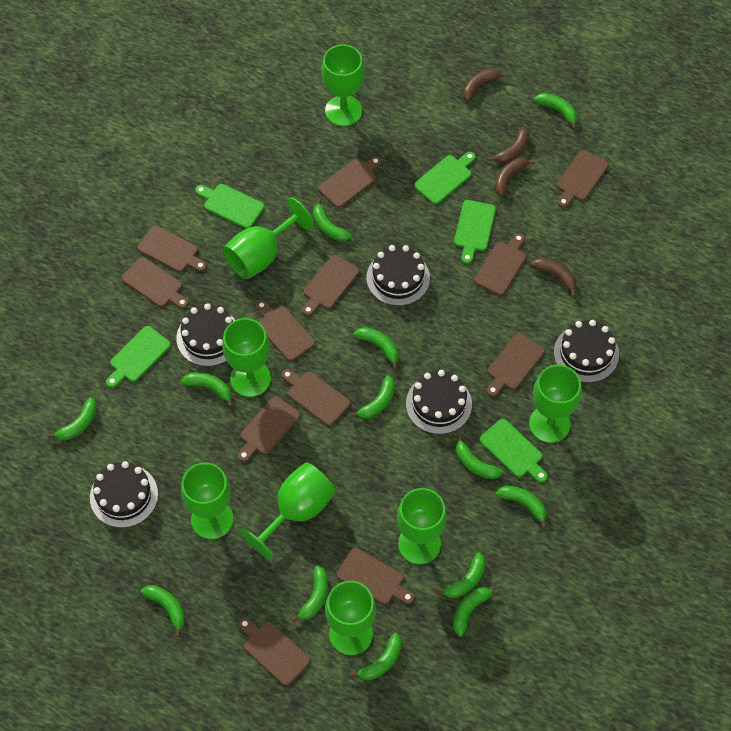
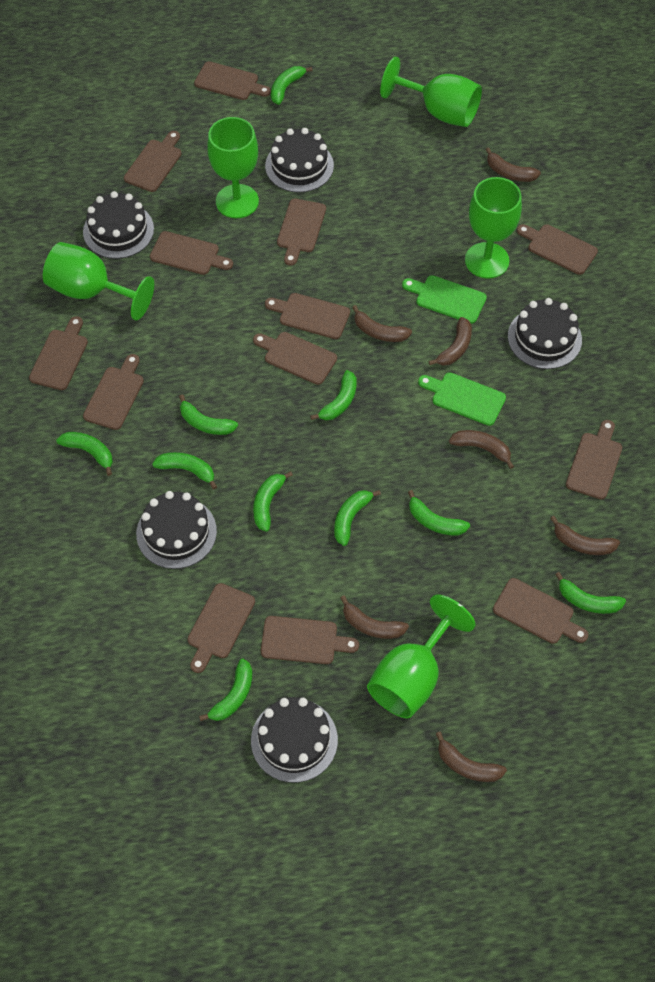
brown banana: 4 -> 7
brown cutting board: 12 -> 13
green banana: 13 -> 10
green cutting board: 5 -> 2
green goblet: 8 -> 5

